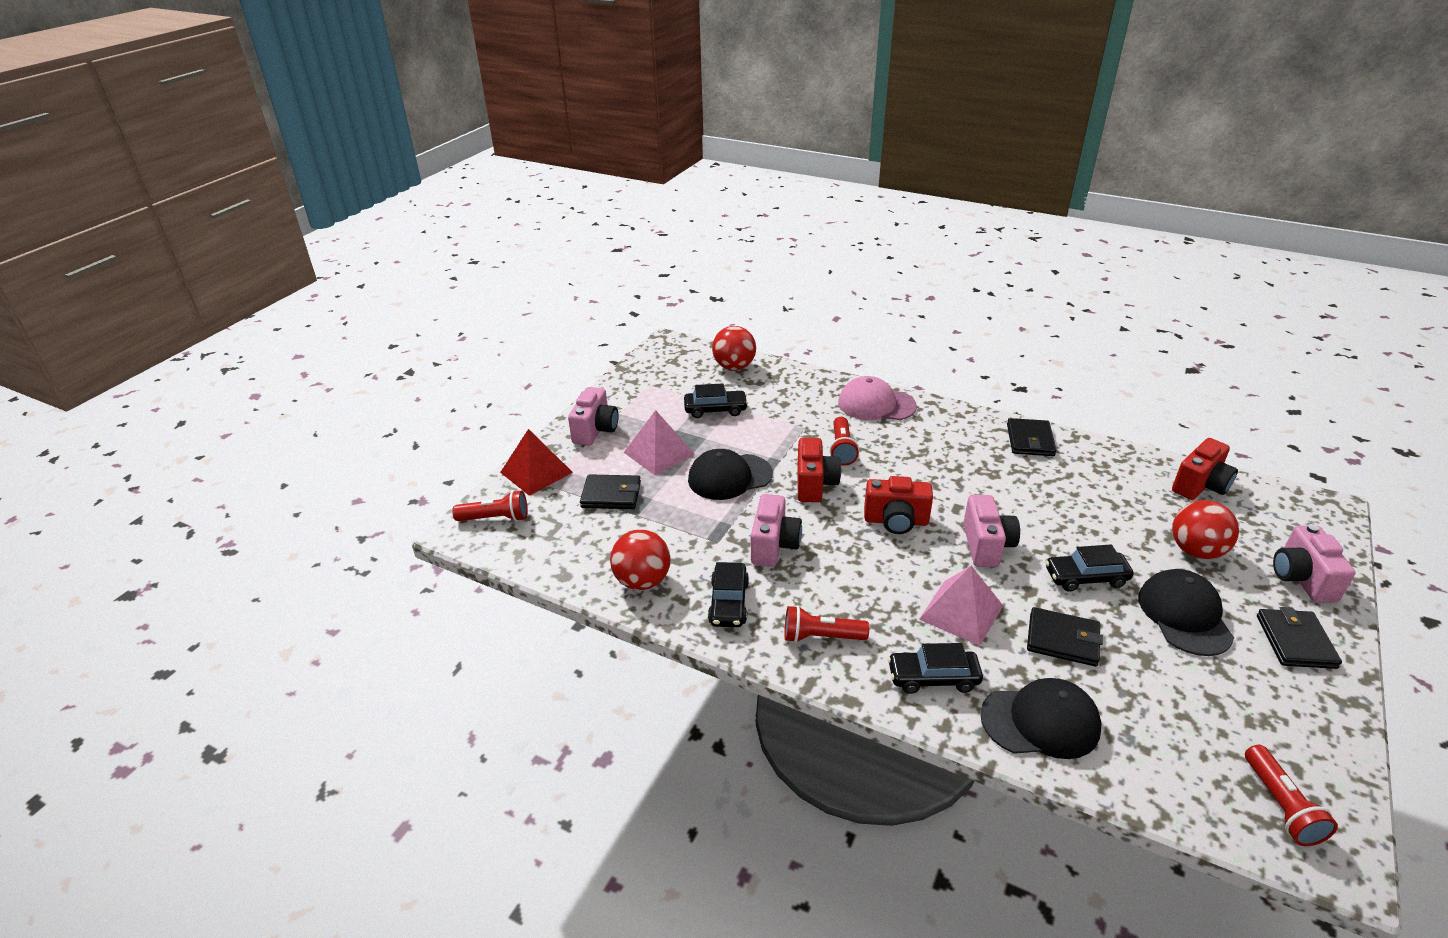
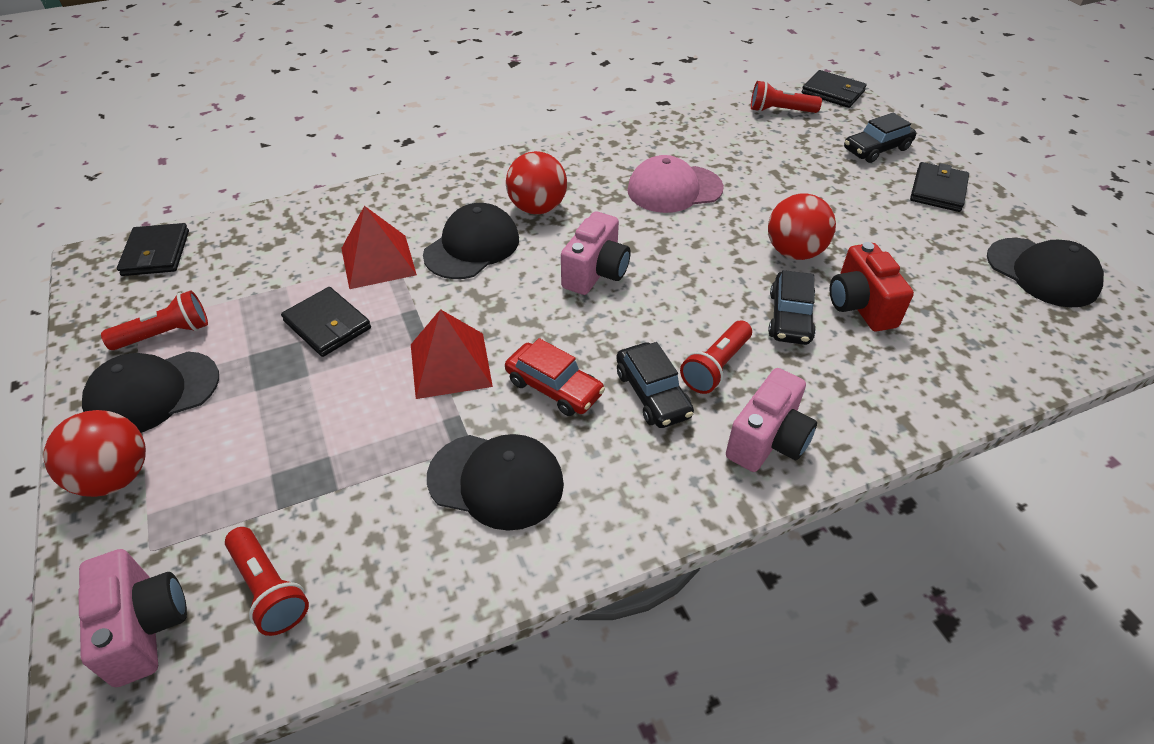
black cap: 3 -> 4
black car: 4 -> 3
pink camera: 4 -> 3
pink pyramid: 2 -> 0
red camera: 3 -> 1
red car: 0 -> 1
red pyramid: 1 -> 2

